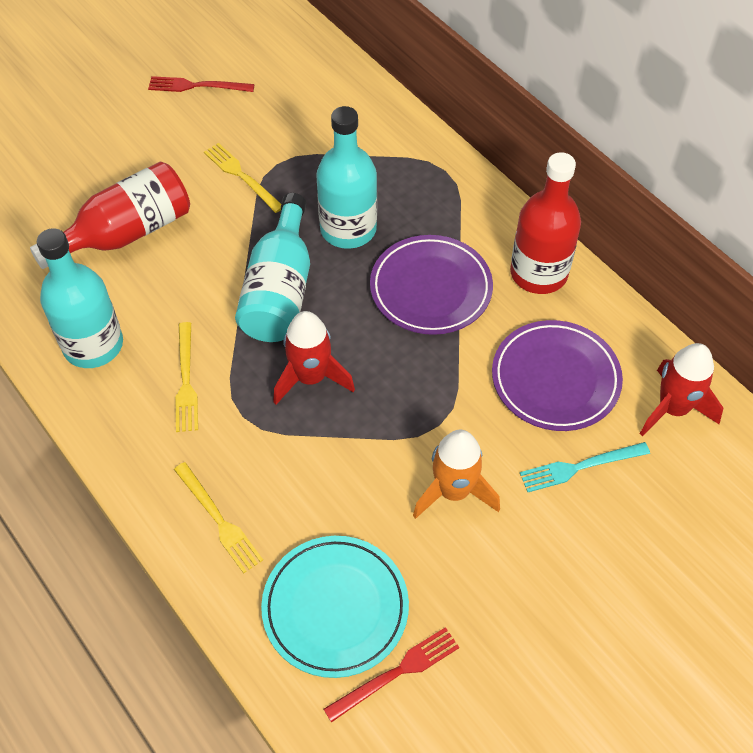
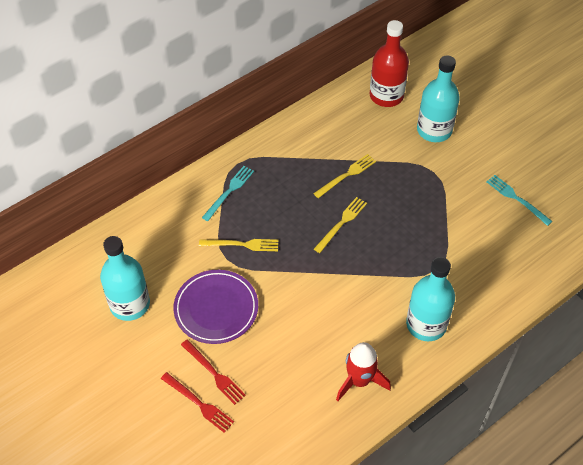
orange rocket: 1 -> 0
purple plate: 2 -> 1
red bottle: 2 -> 1
red rocket: 2 -> 1
turquoise fork: 1 -> 2
turquoise plate: 1 -> 0

